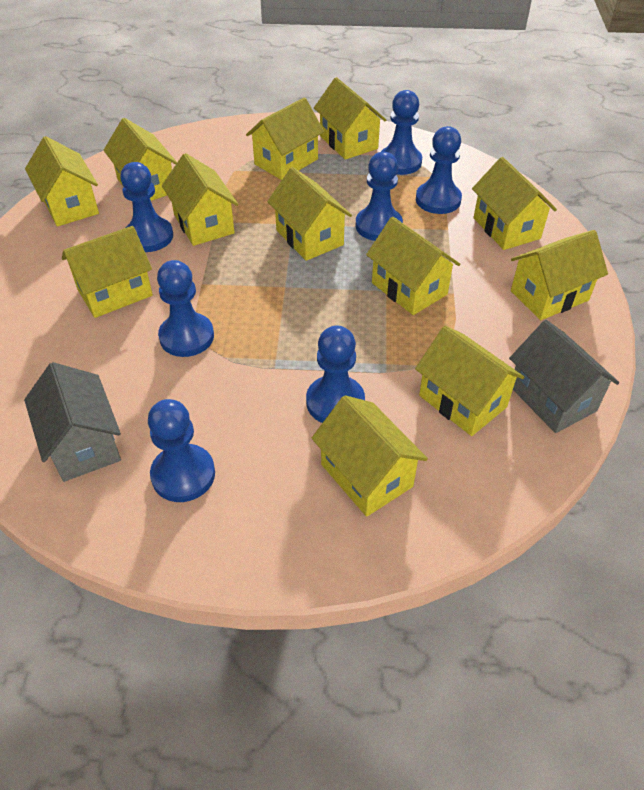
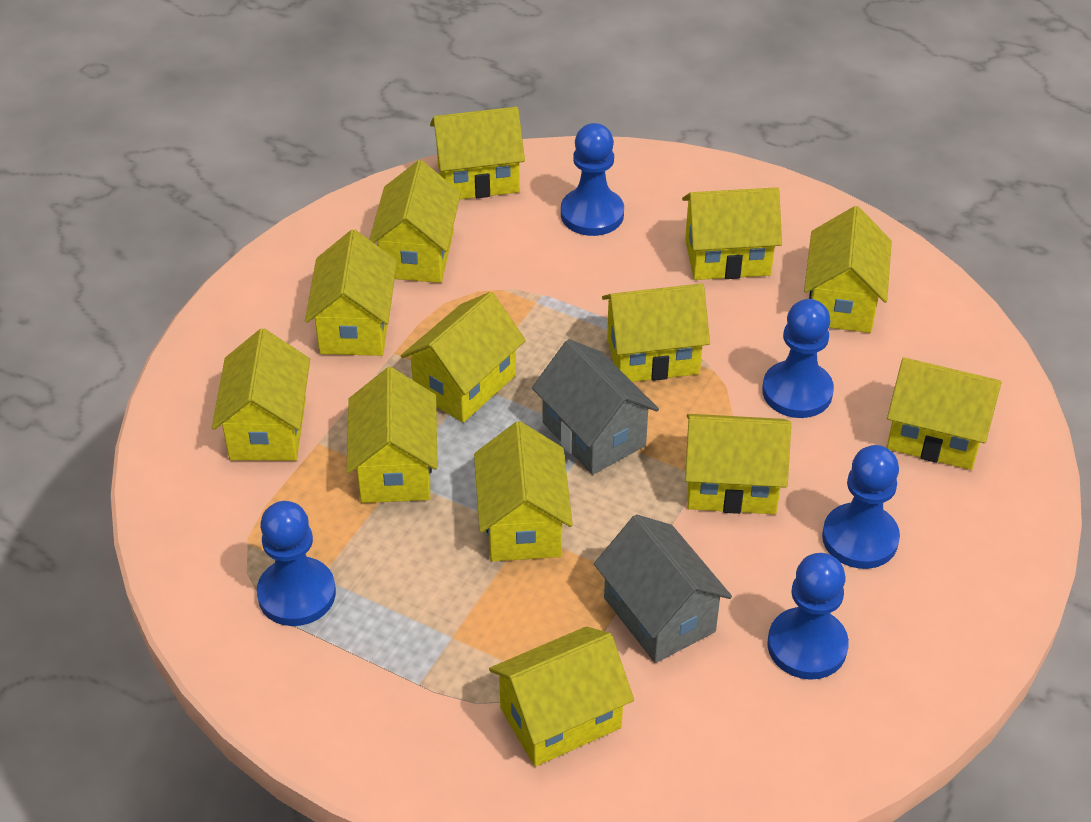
blue pawn: 7 -> 5
yellow house: 12 -> 13

